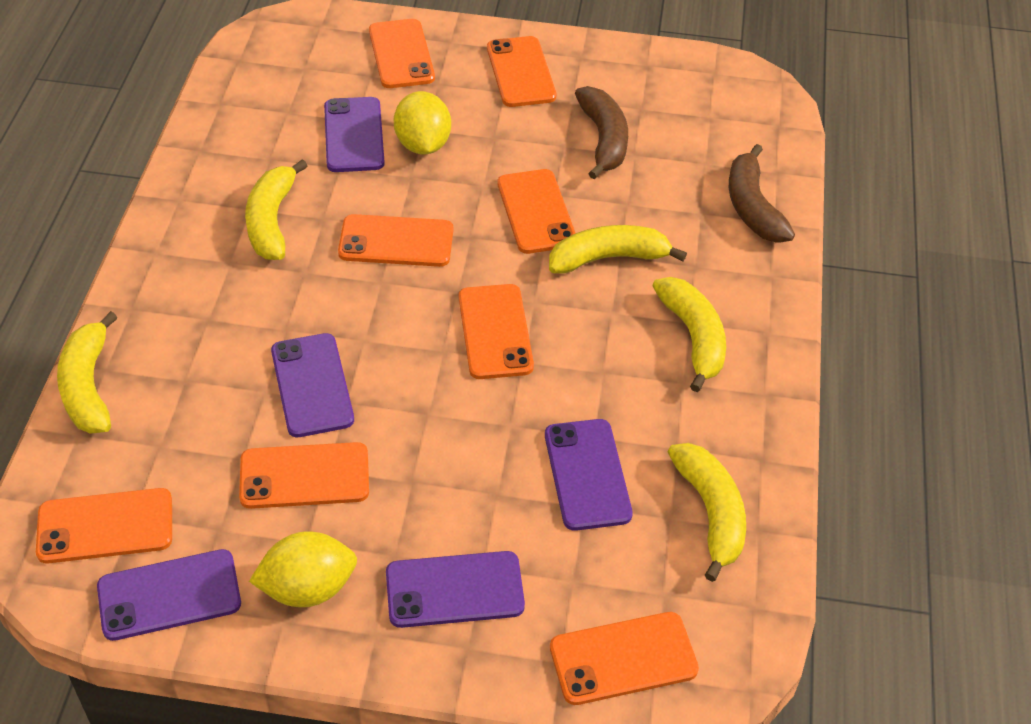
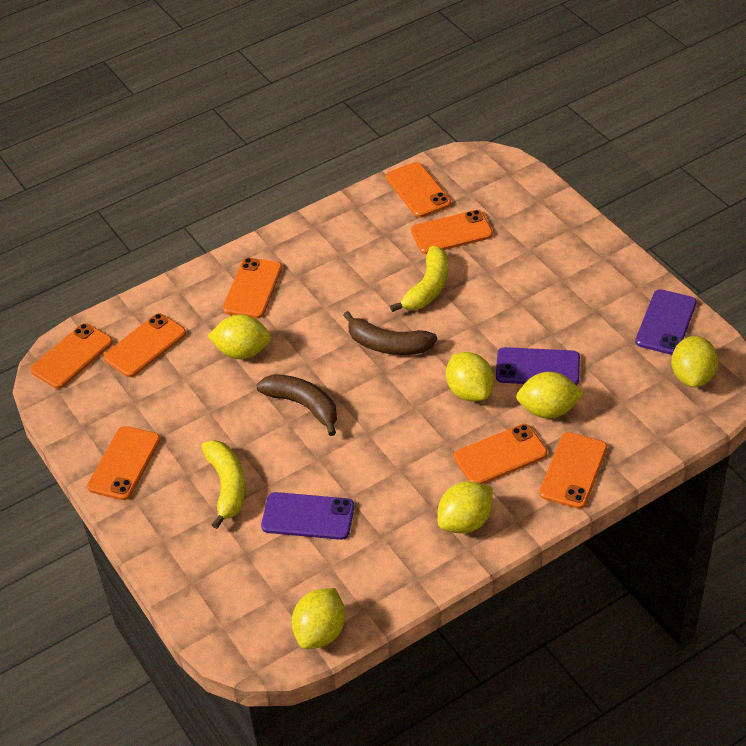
purple phone: 5 -> 3
yellow banana: 5 -> 2
yellow lemon: 2 -> 6

